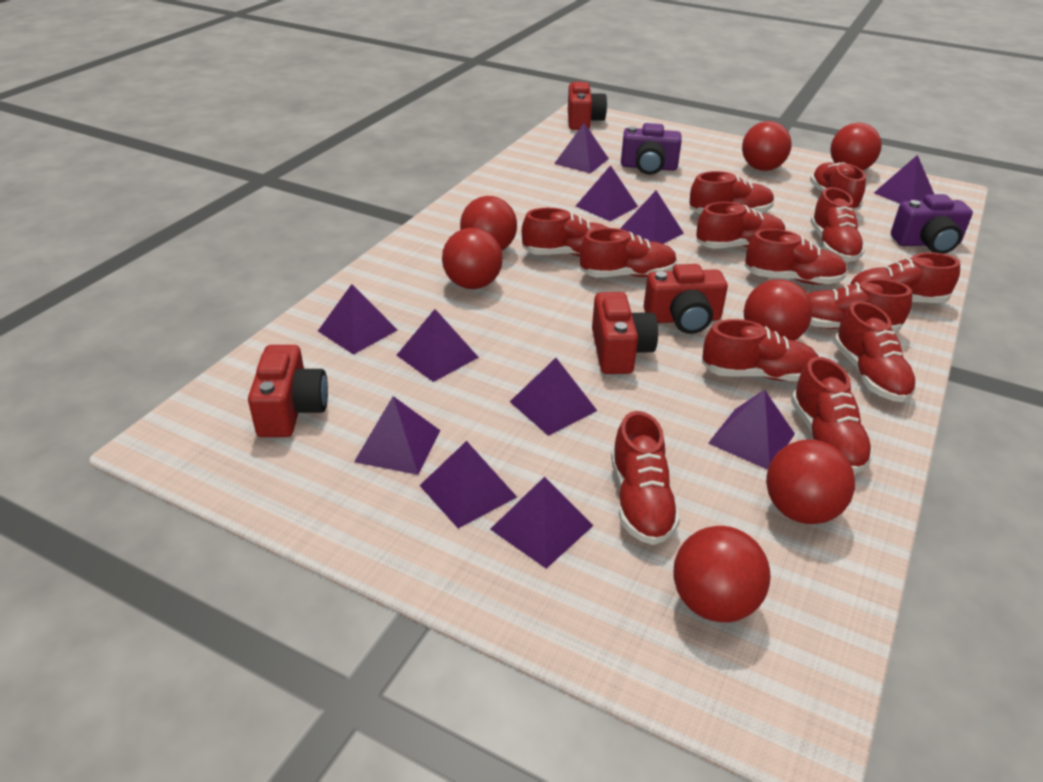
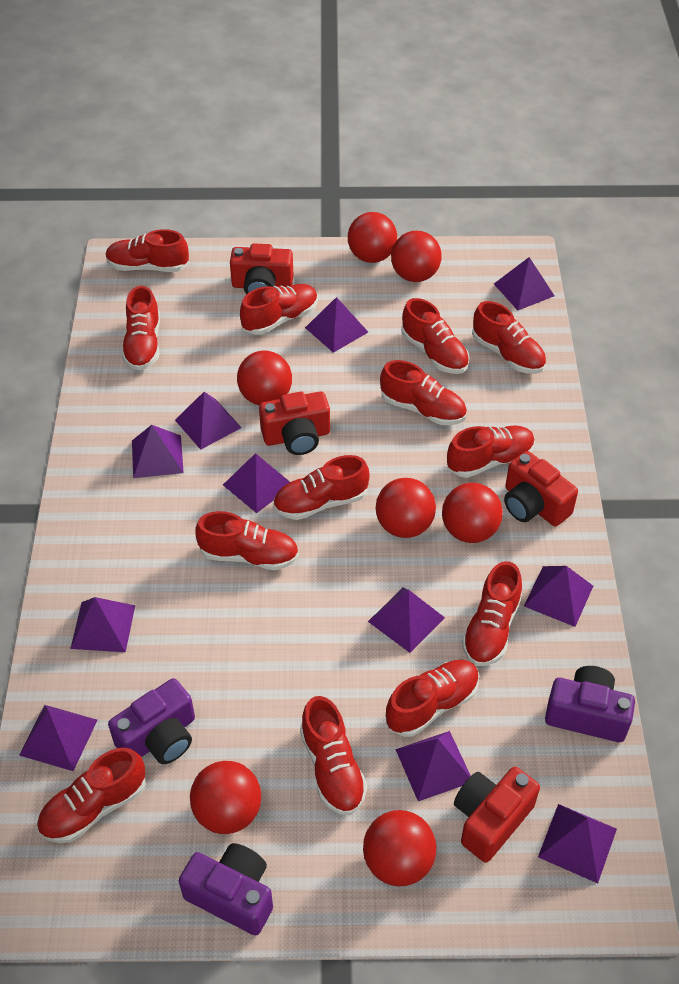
purple camera: 2 -> 3

